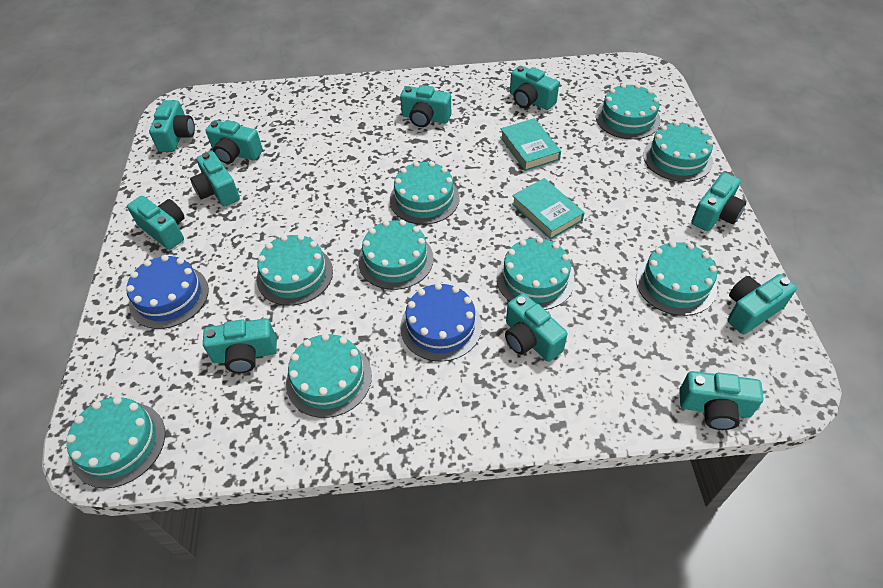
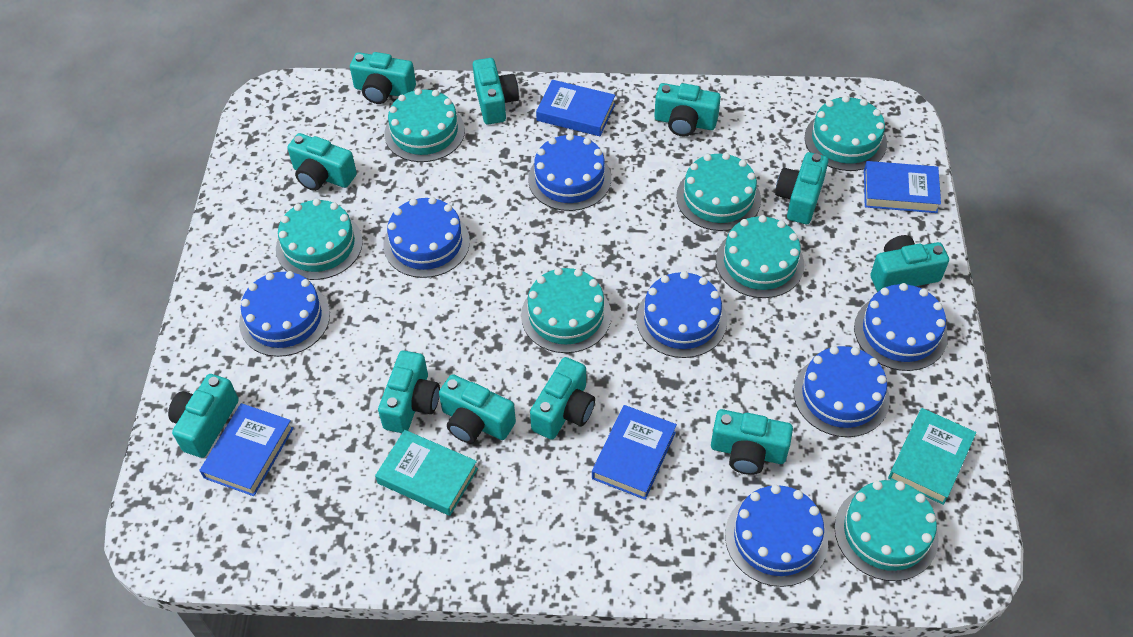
blue book: 0 -> 4
blue cake: 2 -> 7
turquoise cake: 9 -> 7

